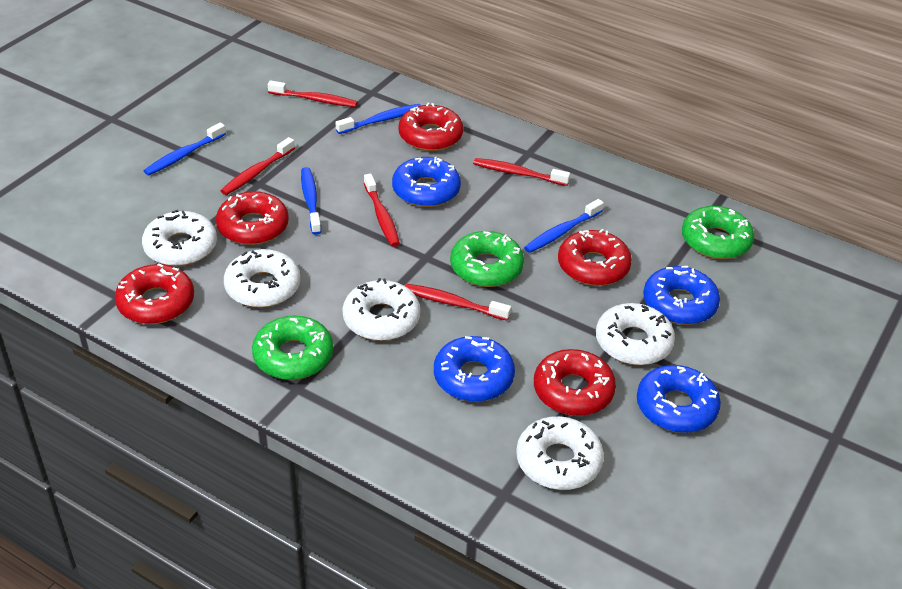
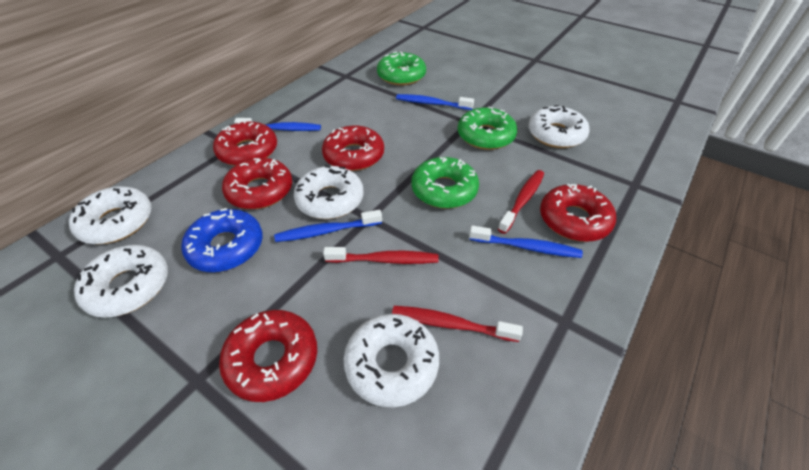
blue donut: 4 -> 1
red toothbrush: 5 -> 3

